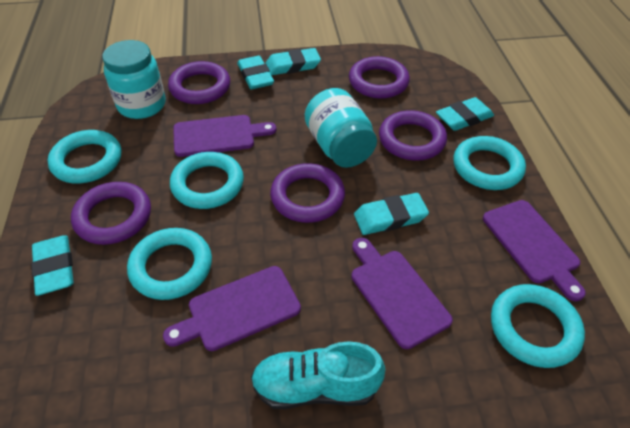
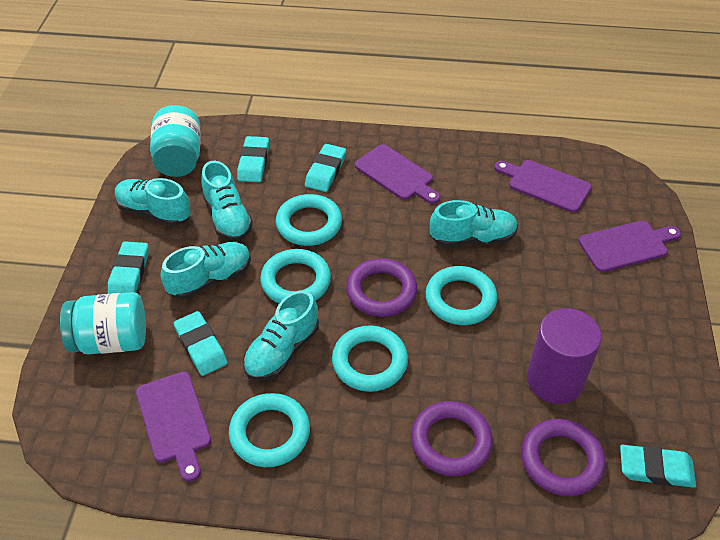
purple cylinder: 0 -> 1
purple ring: 5 -> 3
turquoise shoe: 1 -> 5

